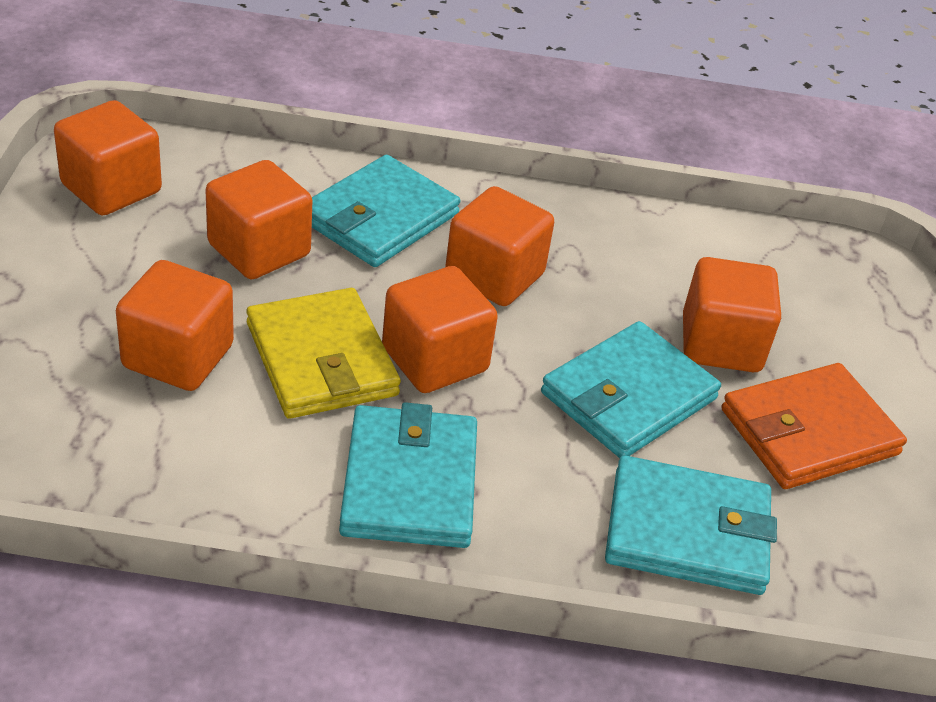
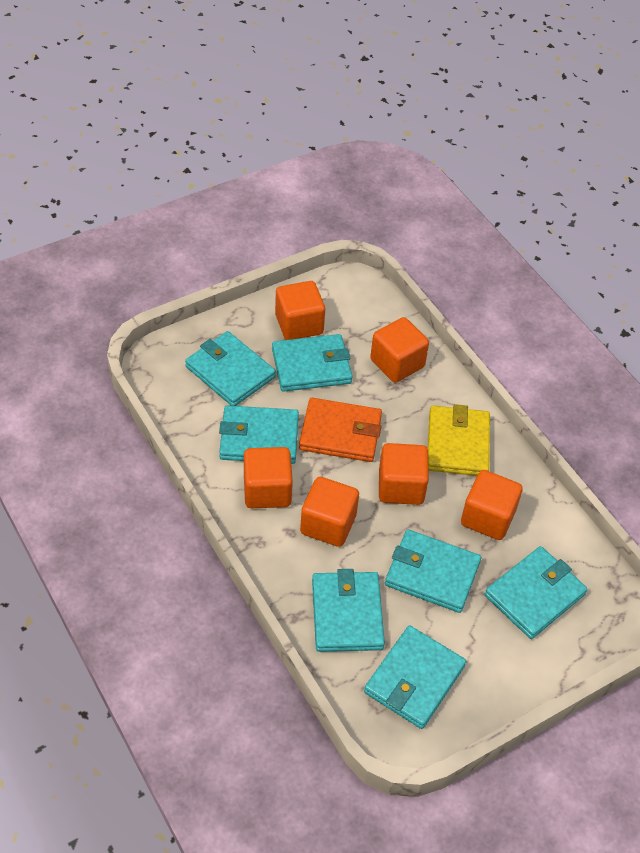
turquoise wallet: 4 -> 7

